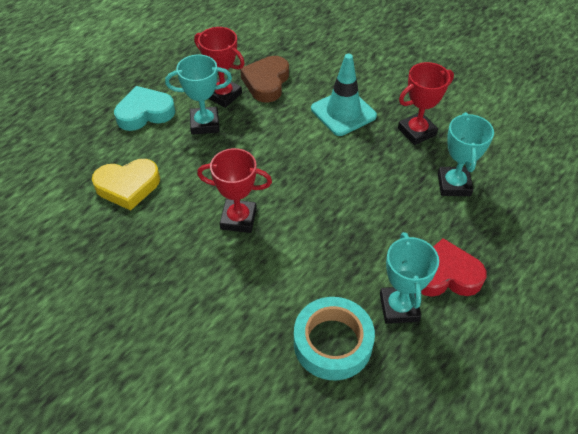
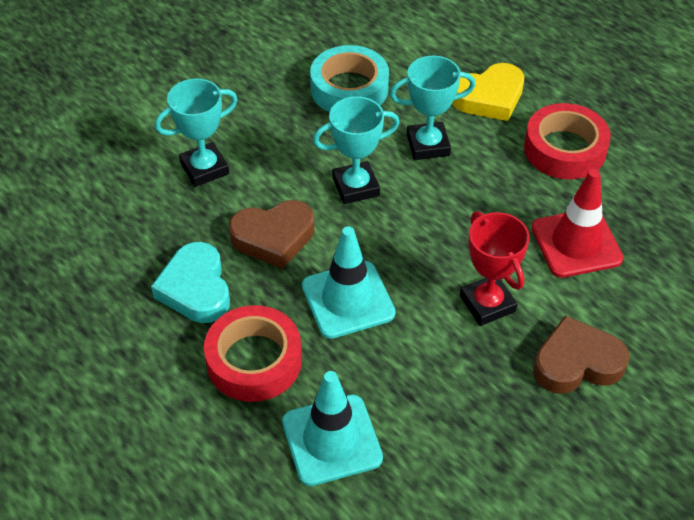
brown heart: 1 -> 2
red heart: 1 -> 0
red tape: 0 -> 2
red traffic cone: 0 -> 1
red trophy: 3 -> 1
turquoise traffic cone: 1 -> 2

